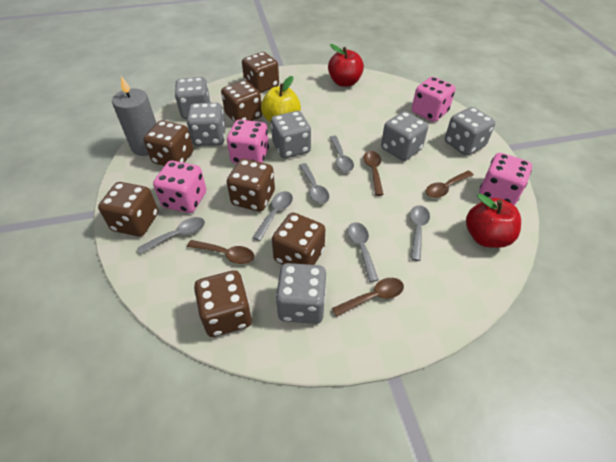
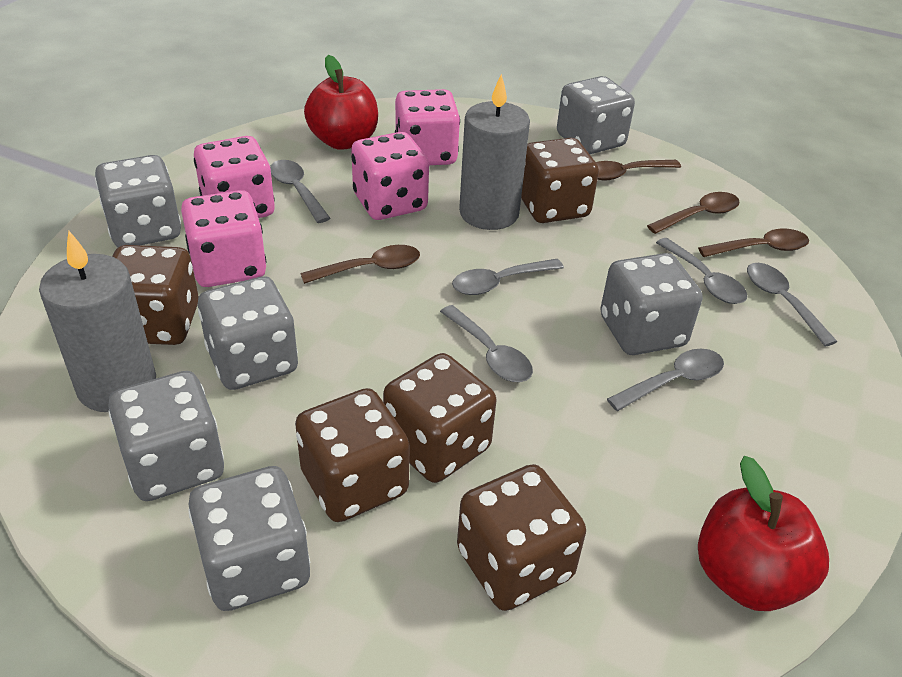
brown dice: 7 -> 5
grey candle: 1 -> 2
yellow apple: 1 -> 0

